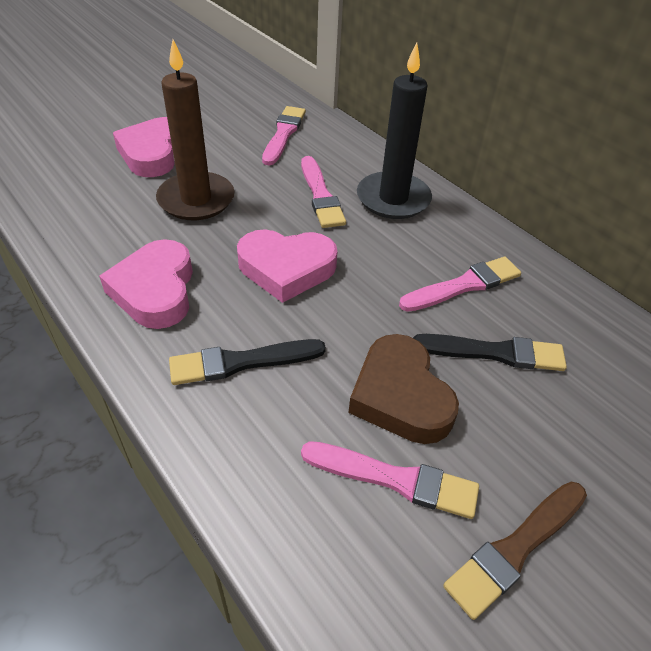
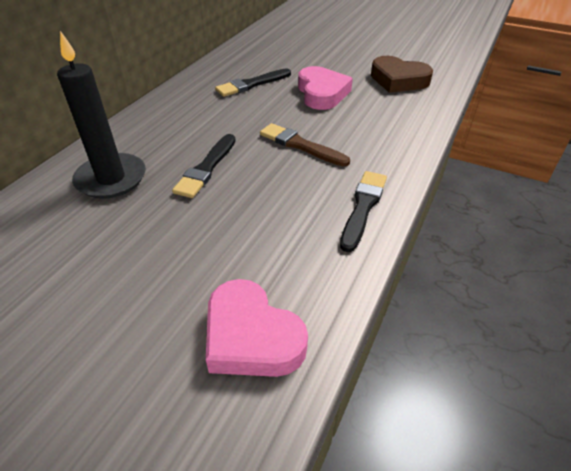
black brush: 2 -> 3
brown candle: 1 -> 0
pink brush: 4 -> 0
pink heart: 3 -> 2

